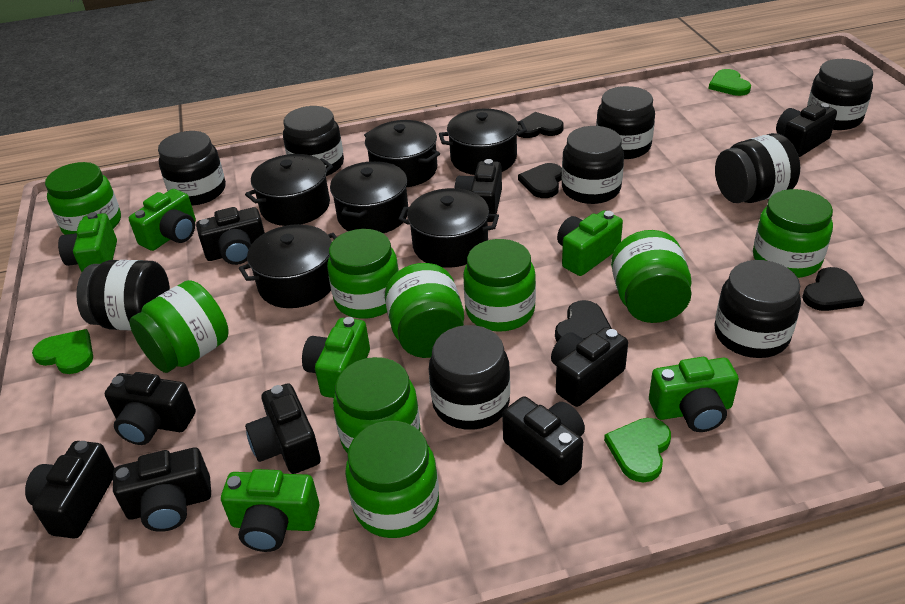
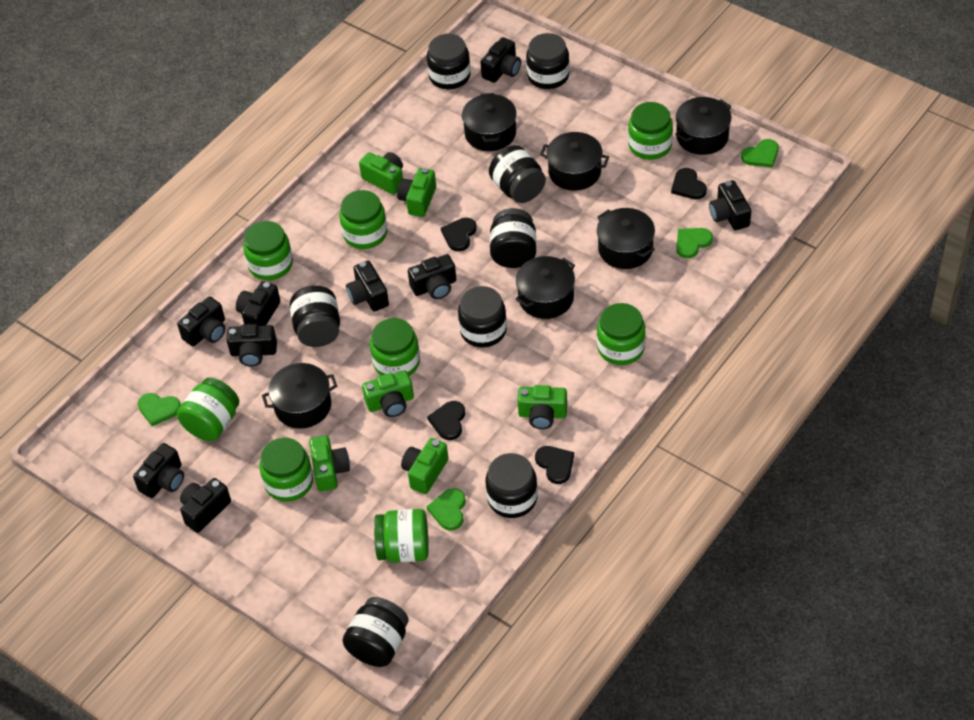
black jar: 9 -> 8
green heart: 3 -> 4
green jar: 9 -> 8

